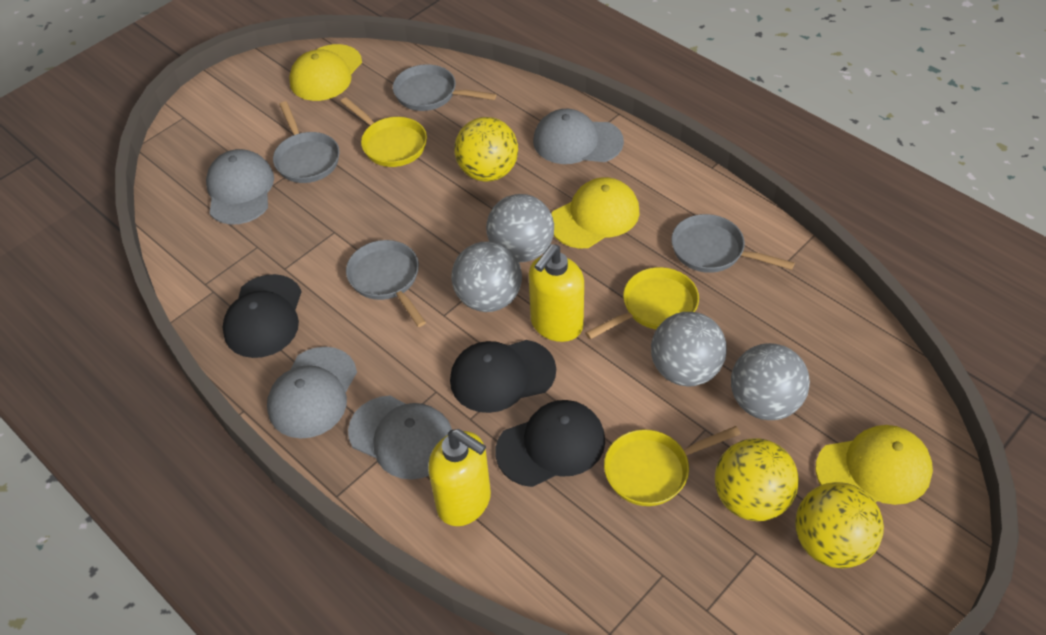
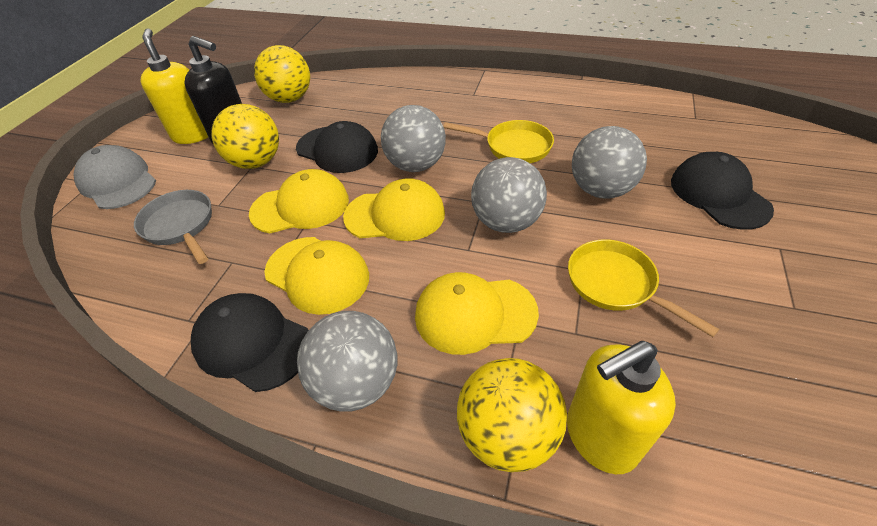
black soap dispenser: 0 -> 1
grey cap: 4 -> 1
grey pan: 4 -> 1
yellow cap: 3 -> 4
yellow pan: 3 -> 2

